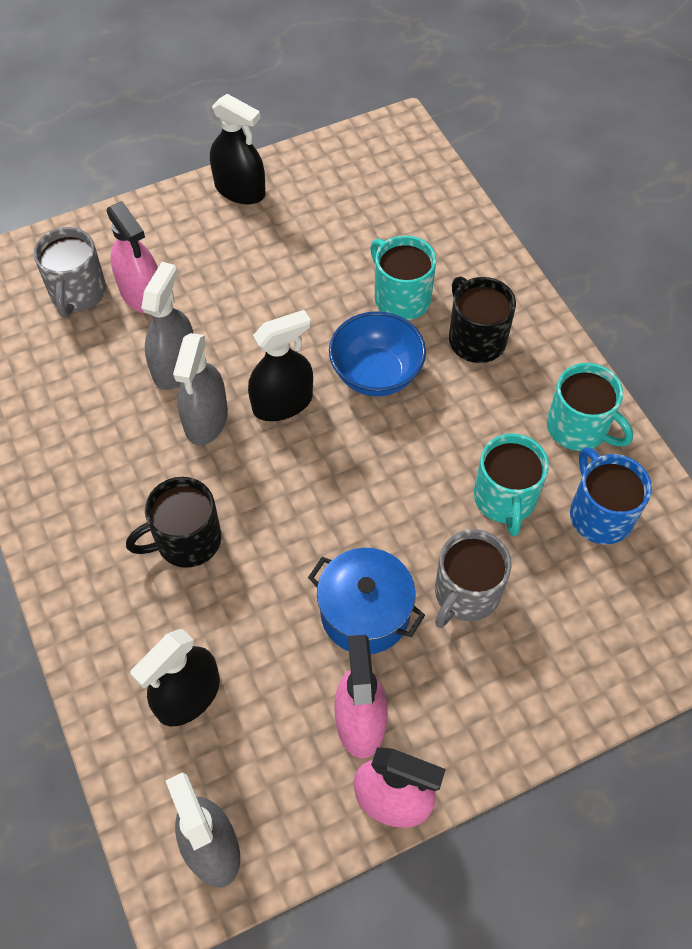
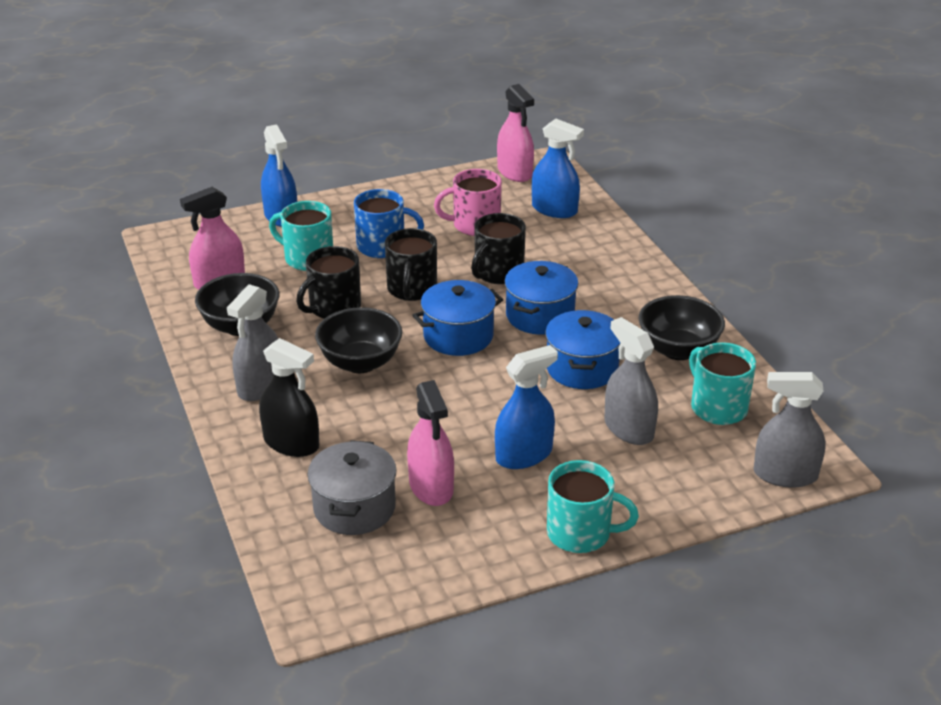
black bowl: 0 -> 3
black mug: 2 -> 3
black spray bottle: 3 -> 1
blue bowl: 1 -> 0
blue pot: 1 -> 3
blue spray bottle: 0 -> 3
grey mug: 2 -> 0
grey pot: 0 -> 1
pink mug: 0 -> 1

